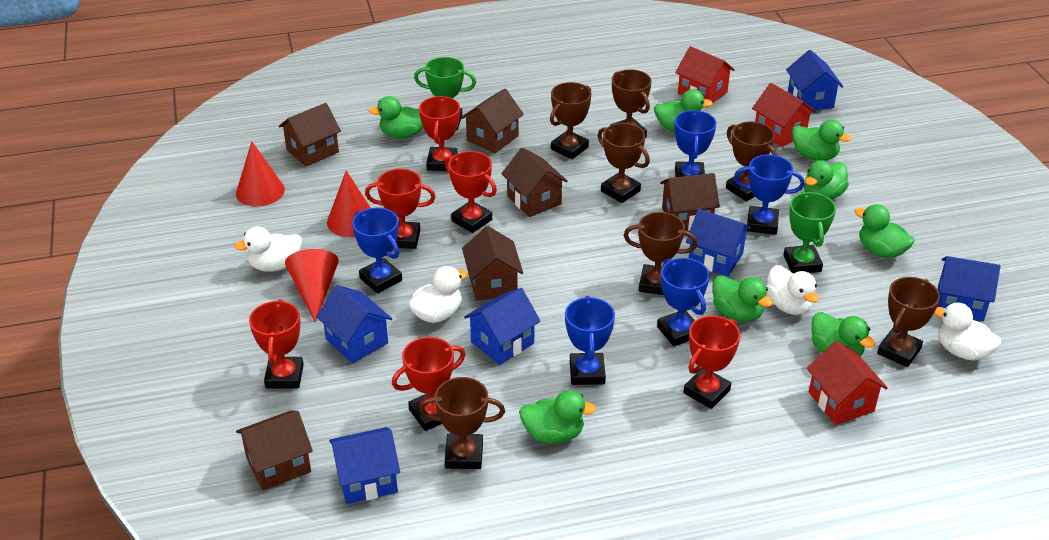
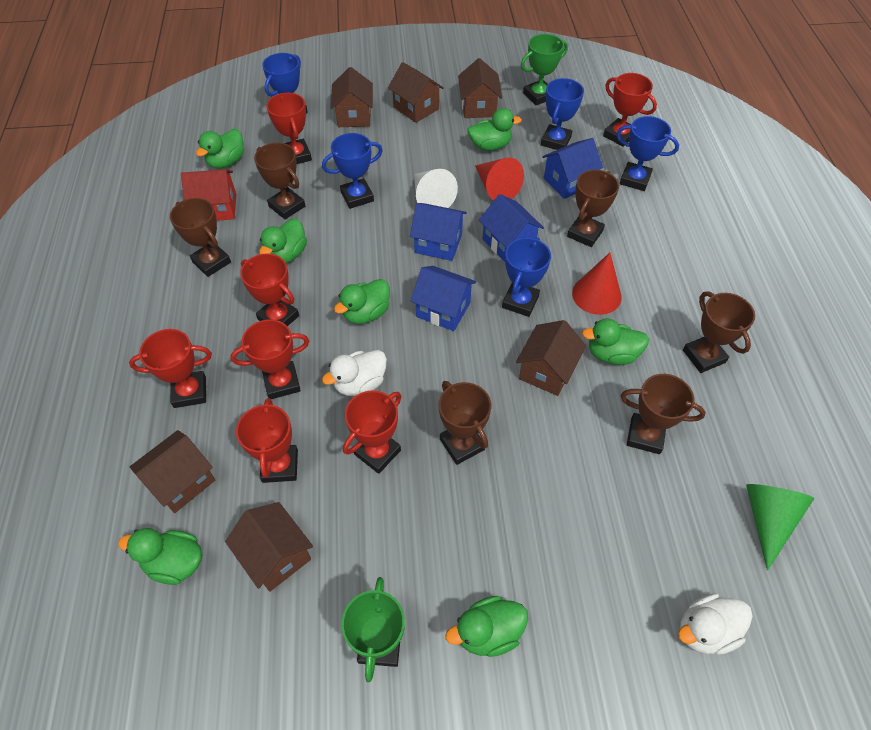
blue house: 6 -> 4
brown trophy: 7 -> 6
green cone: 0 -> 1
green duck: 8 -> 7
red cone: 3 -> 2
red house: 3 -> 1
red trophy: 6 -> 7
white cone: 0 -> 1
white duck: 4 -> 2

